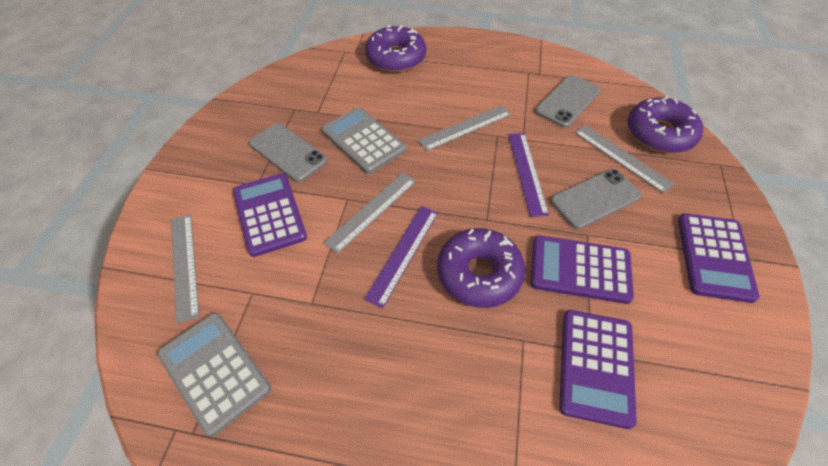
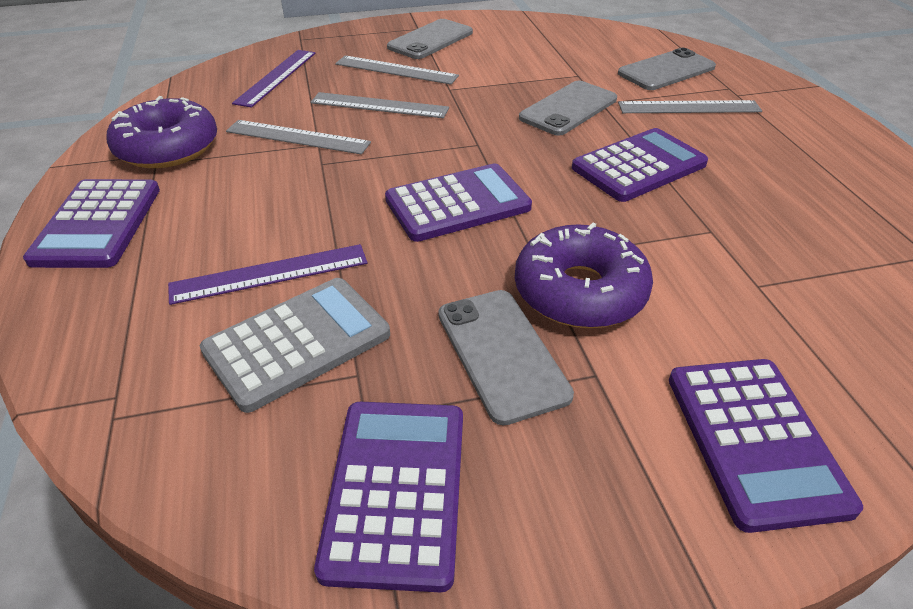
grey calculator: 2 -> 1
grey phone: 3 -> 4
purple calculator: 4 -> 5
purple donut: 3 -> 2

